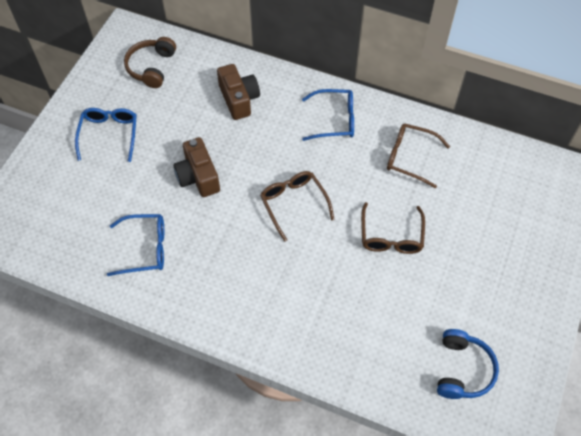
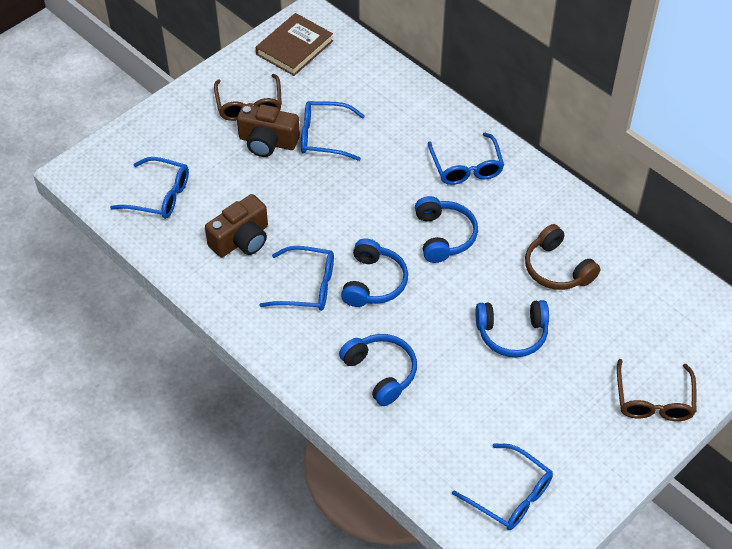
blue glasses: 3 -> 5
blue headphones: 1 -> 4
brown book: 0 -> 1
brown glasses: 3 -> 2

